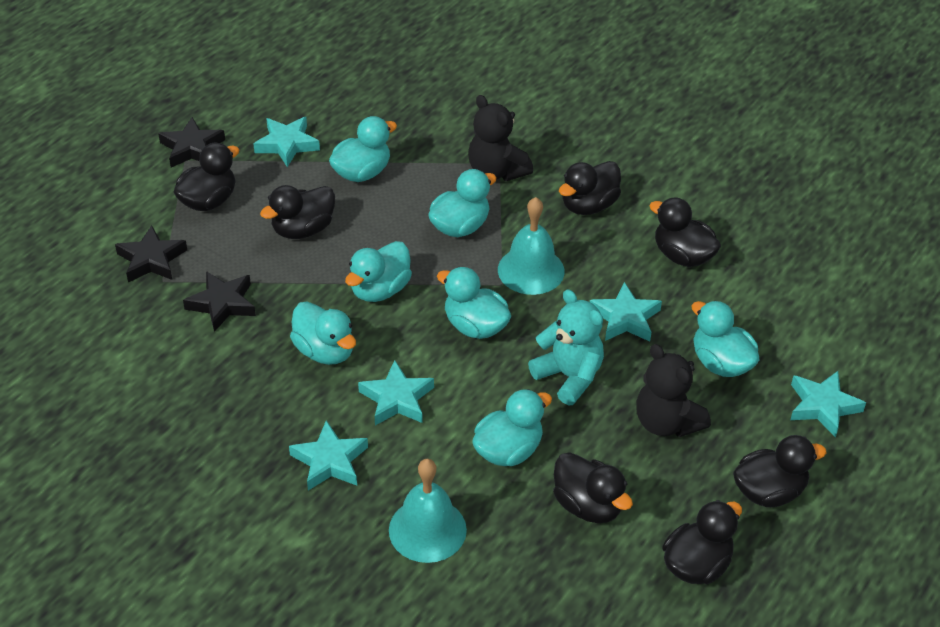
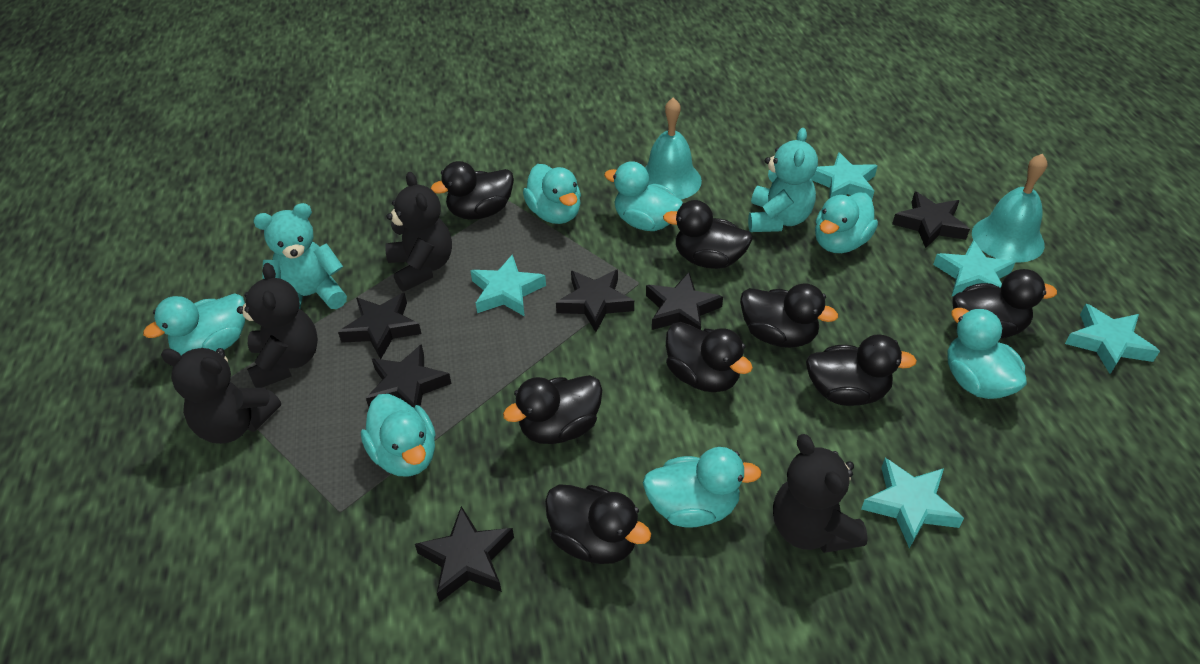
black duck: 7 -> 8
black star: 3 -> 6
black teddy bear: 2 -> 4
turquoise teddy bear: 1 -> 2

